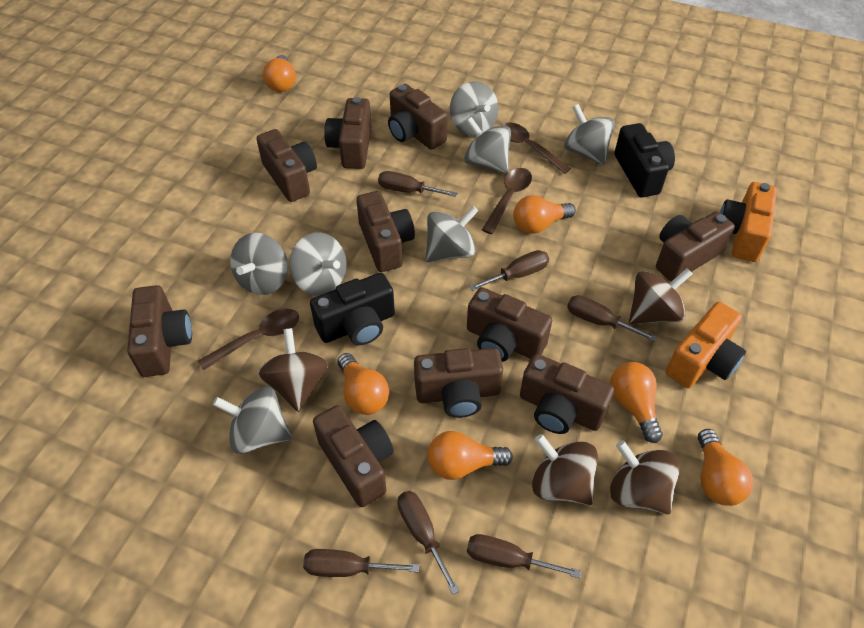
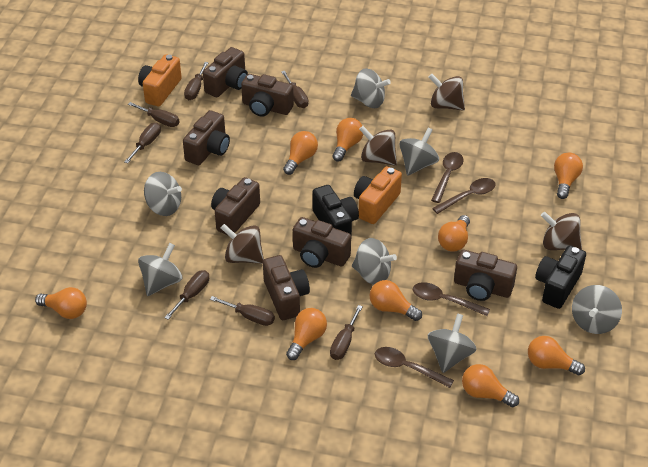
brown camera: 10 -> 7
brown screwdriver: 6 -> 7
brown spoon: 3 -> 4
orange light bulb: 6 -> 9

